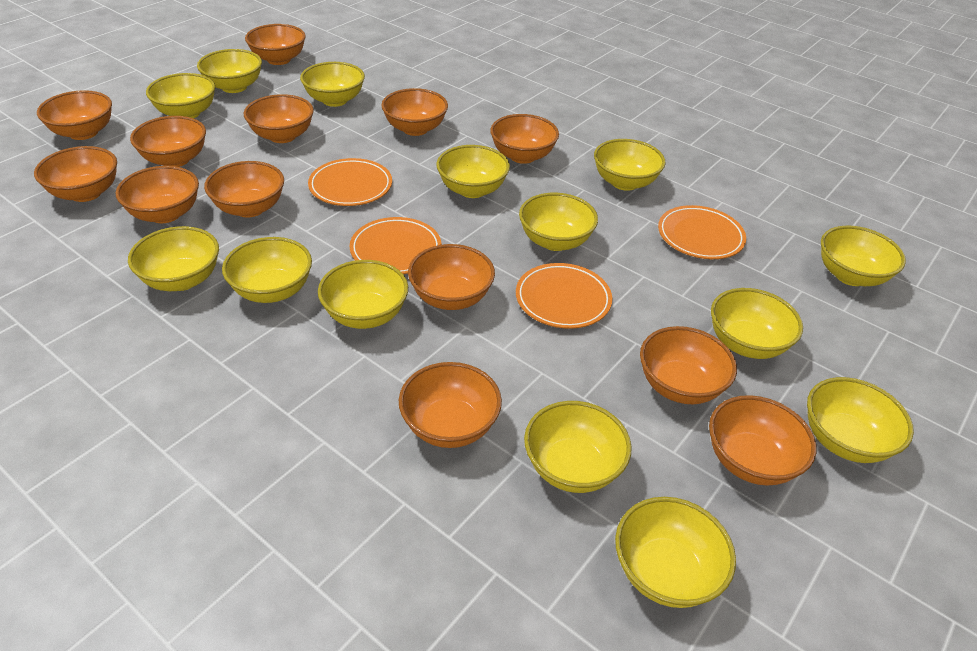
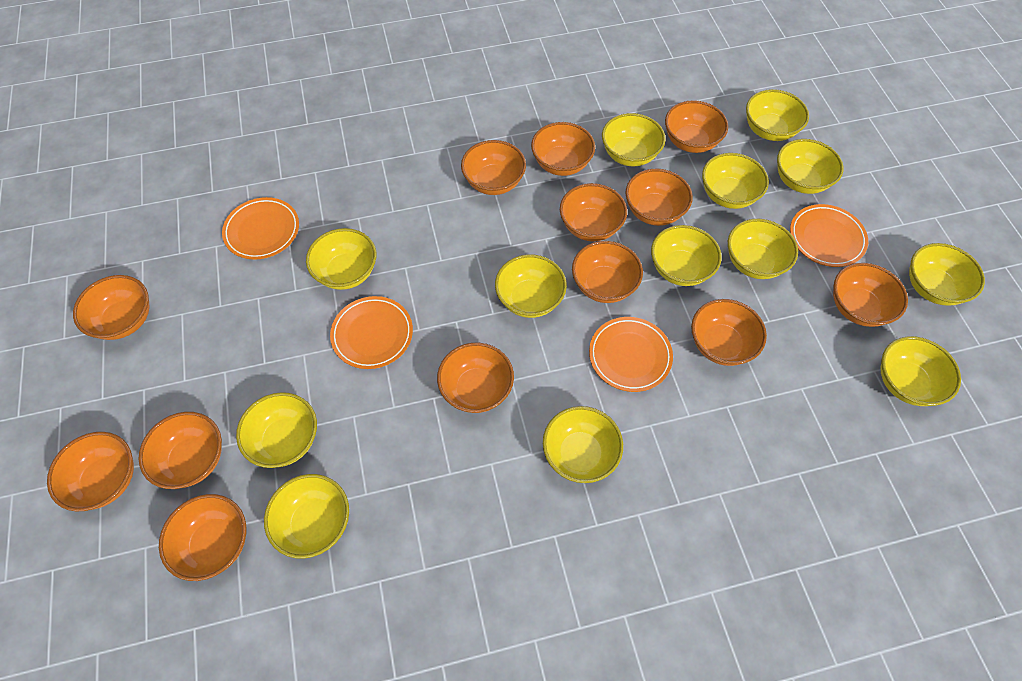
yellow bowl: 14 -> 13

